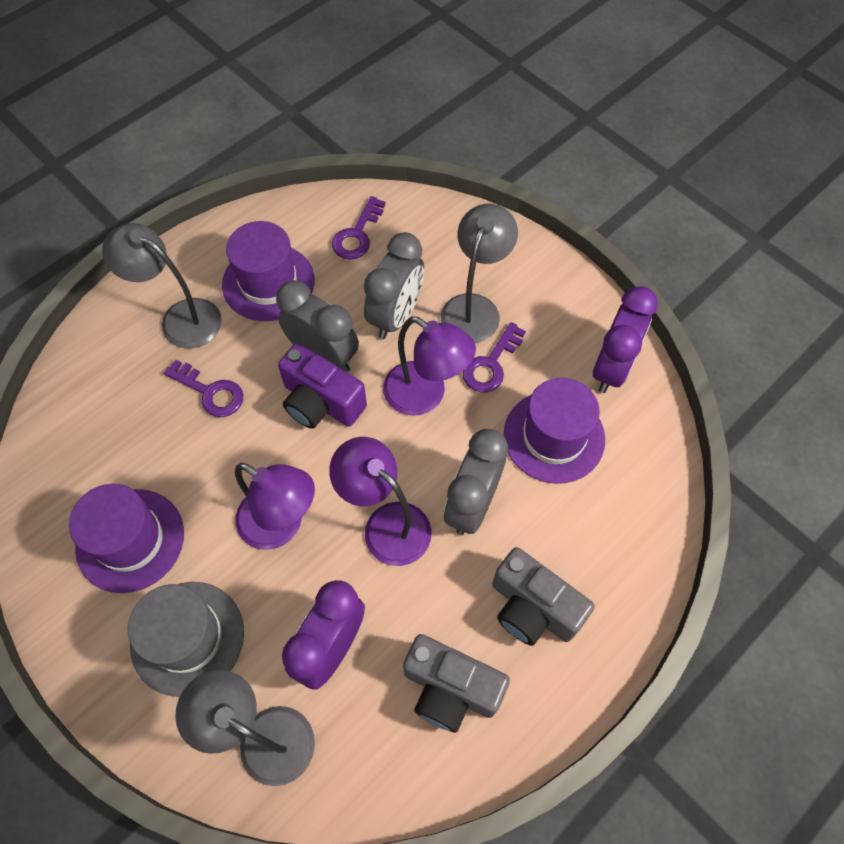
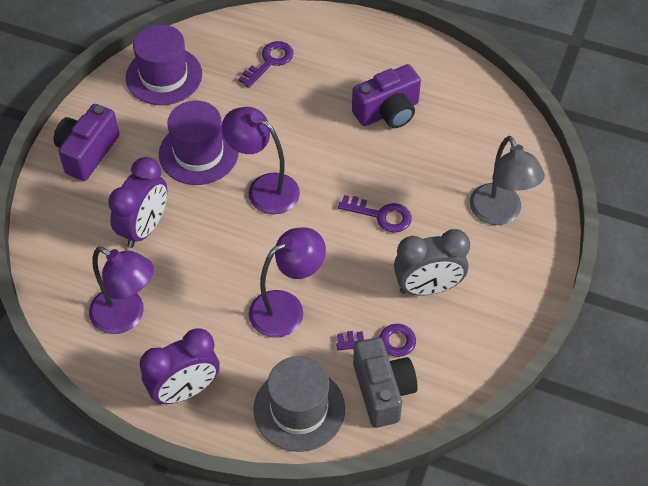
grey camera: 2 -> 1
grey clock: 3 -> 1
grey lamp: 3 -> 1
purple camera: 1 -> 2
purple hat: 3 -> 2

